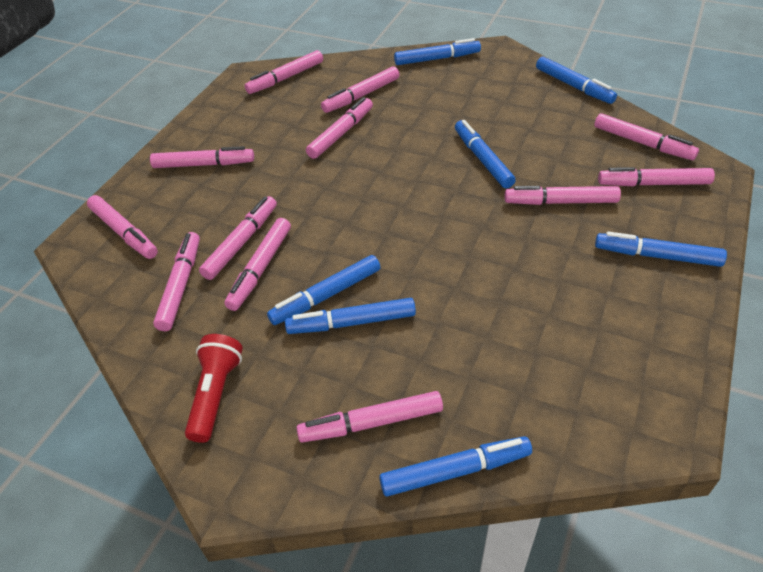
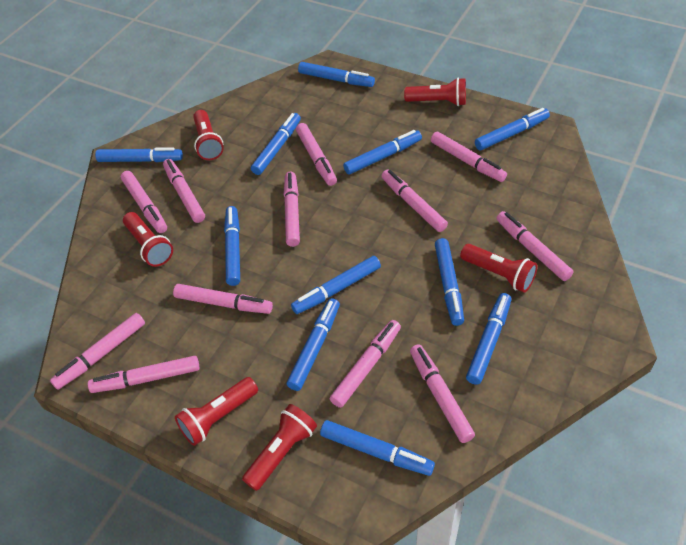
blue marker: 7 -> 11
red flashlight: 1 -> 6

